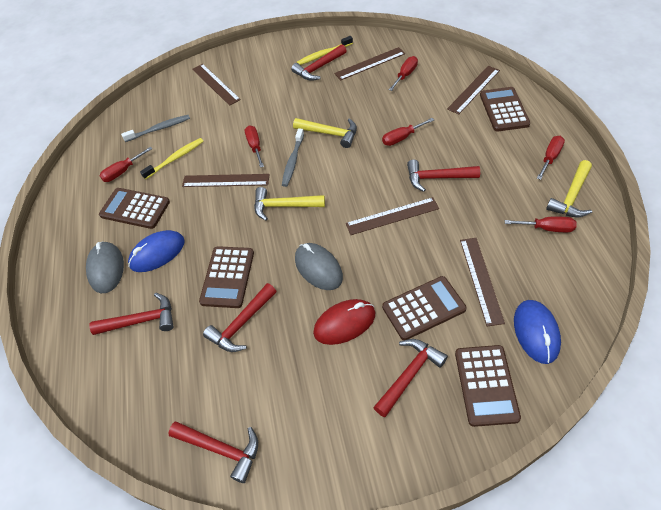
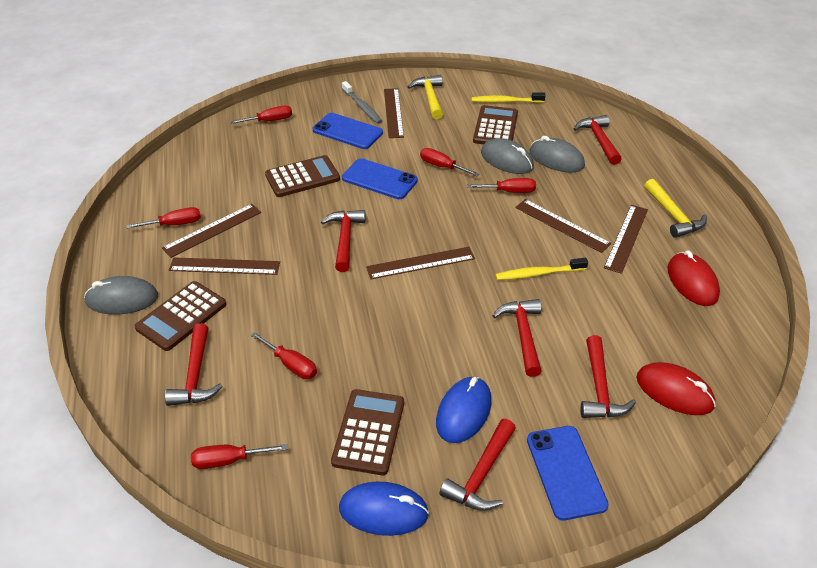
blue phone: 0 -> 3
brown calculator: 5 -> 4
grey mouse: 2 -> 3
grey toothbrush: 2 -> 1
red mouse: 1 -> 2
yellow hammer: 3 -> 2

